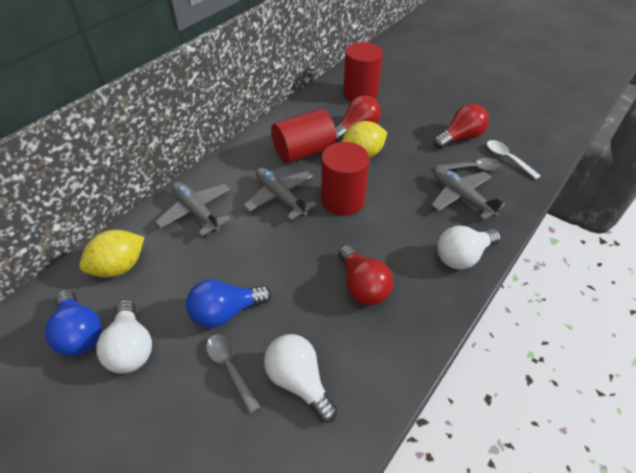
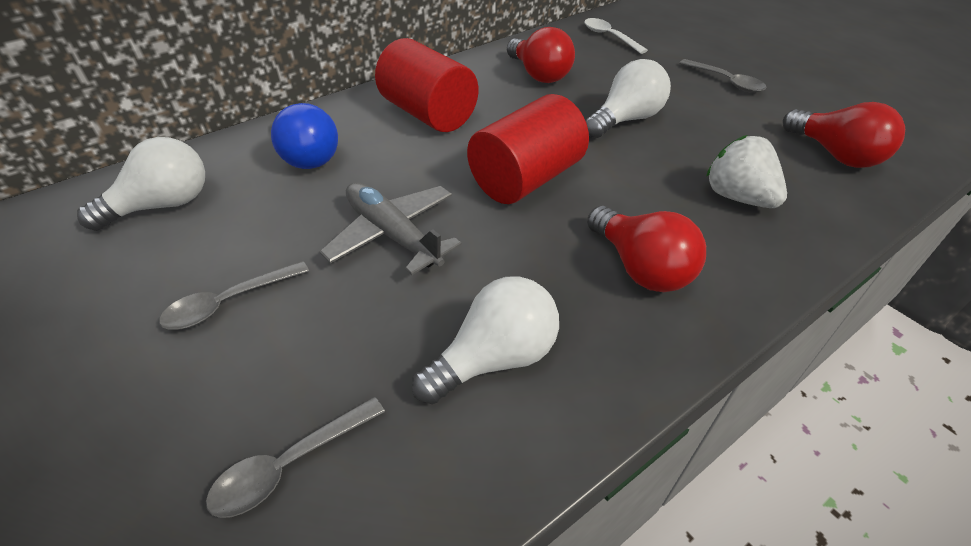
blue light bulb: 2 -> 1
grey plane: 3 -> 1
grey spoon: 2 -> 3
red cylinder: 3 -> 2
white strawberry: 0 -> 1
yellow lemon: 2 -> 0

